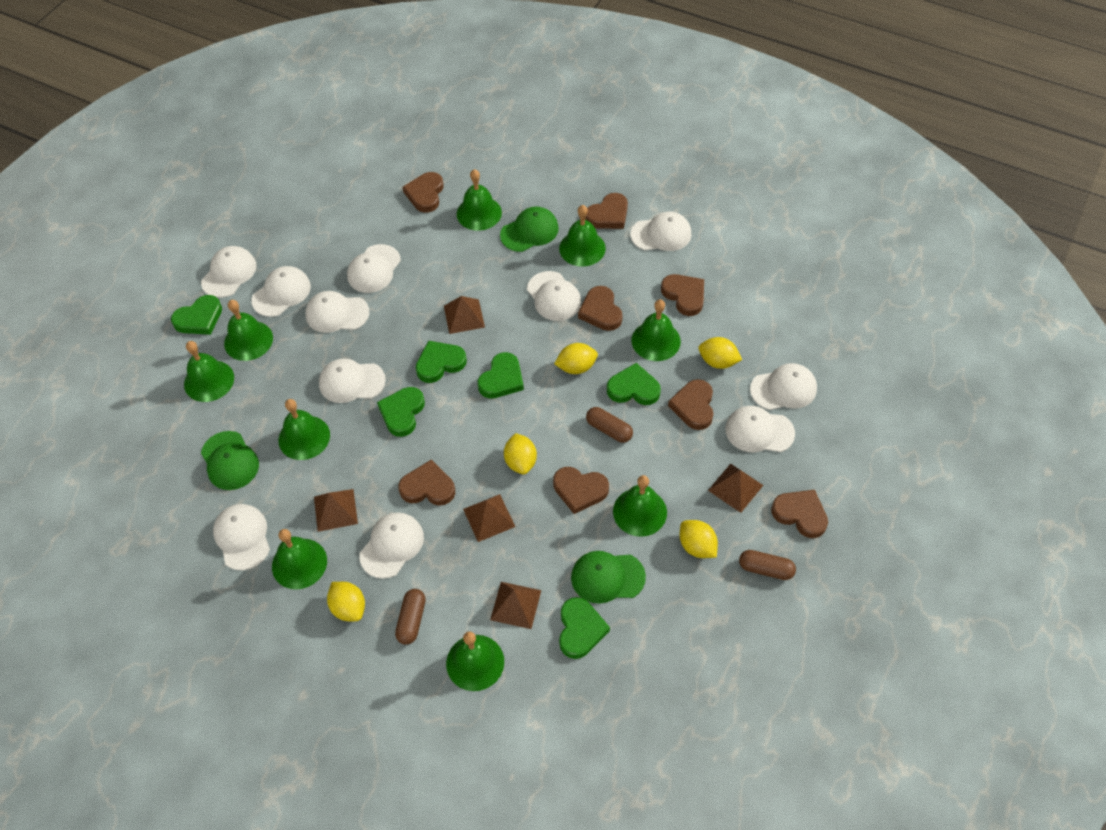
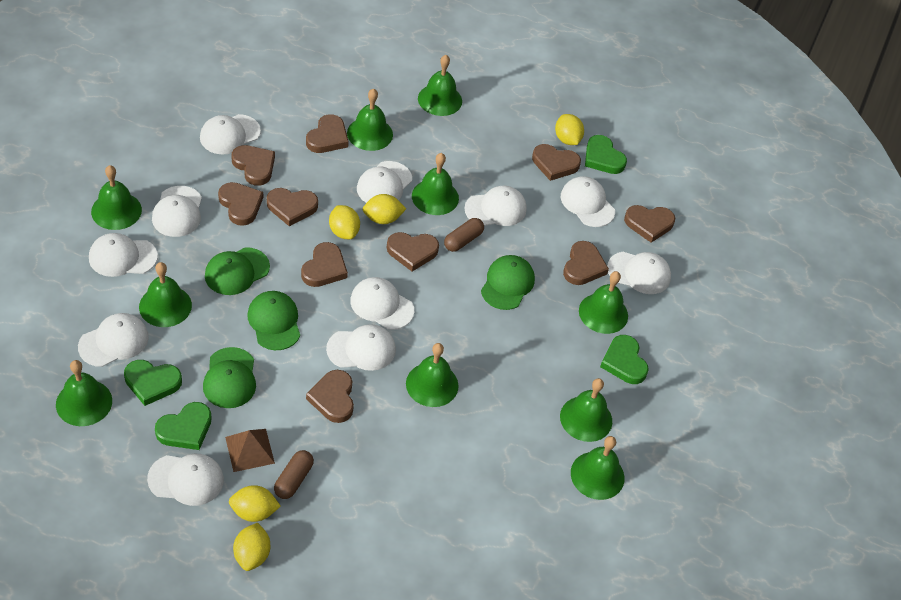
brown capsule: 3 -> 2
brown heart: 8 -> 10
brown pyramid: 5 -> 1
green bell: 9 -> 10
green cap: 3 -> 4
green heart: 6 -> 4

